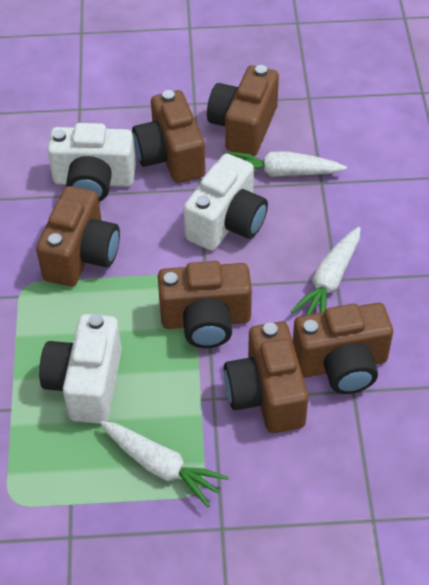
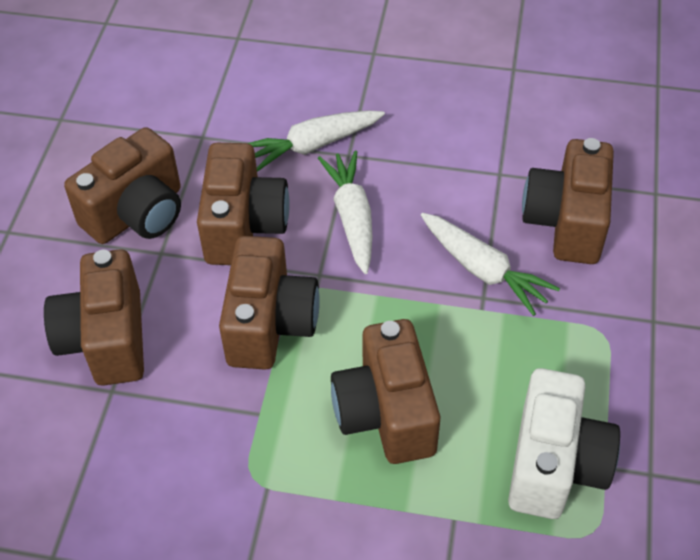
white camera: 3 -> 1

